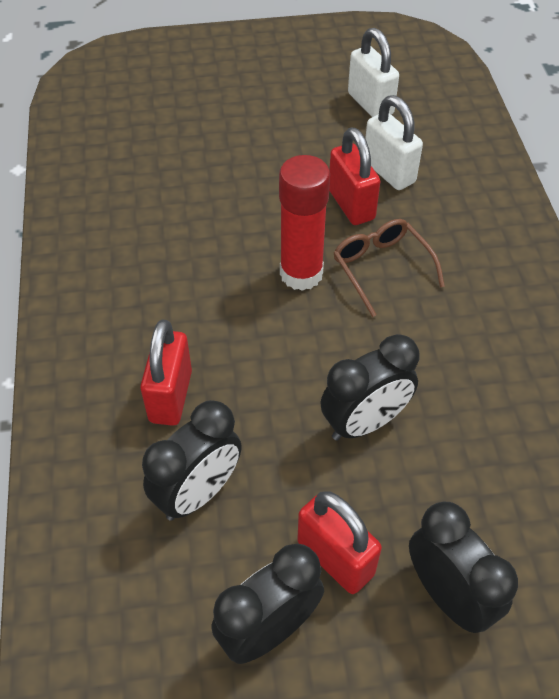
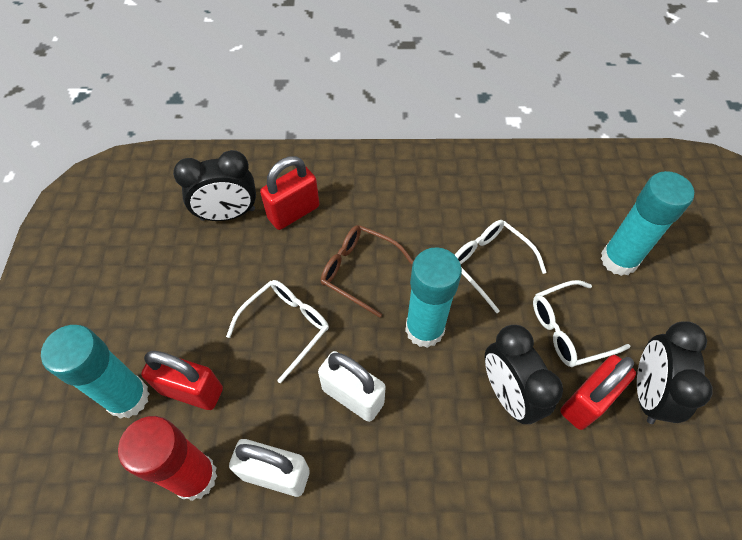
black clock: 4 -> 3
turquoise glue stick: 0 -> 3
white glasses: 0 -> 3

